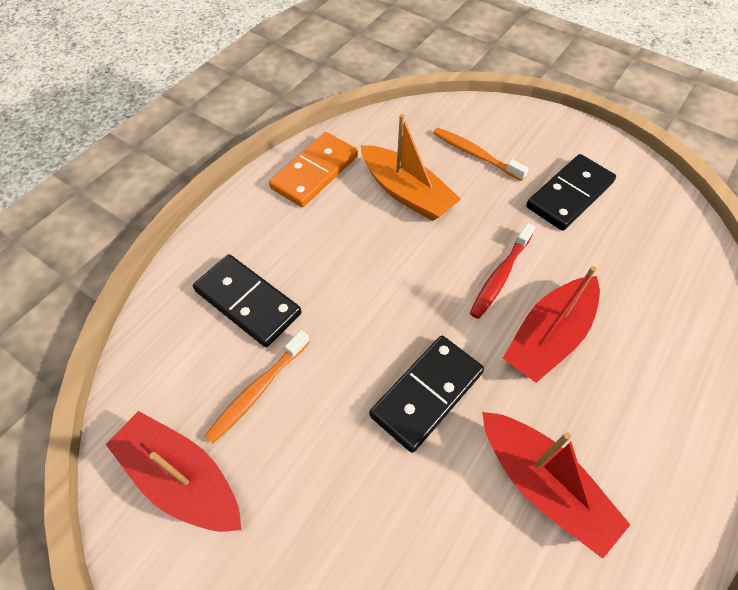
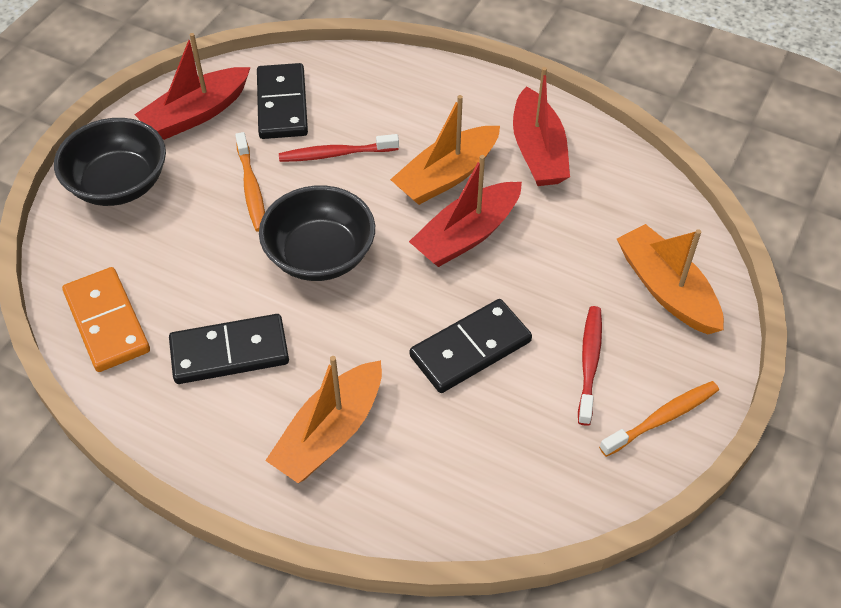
black bowl: 0 -> 2
orange boat: 1 -> 3
red toothbrush: 1 -> 2

